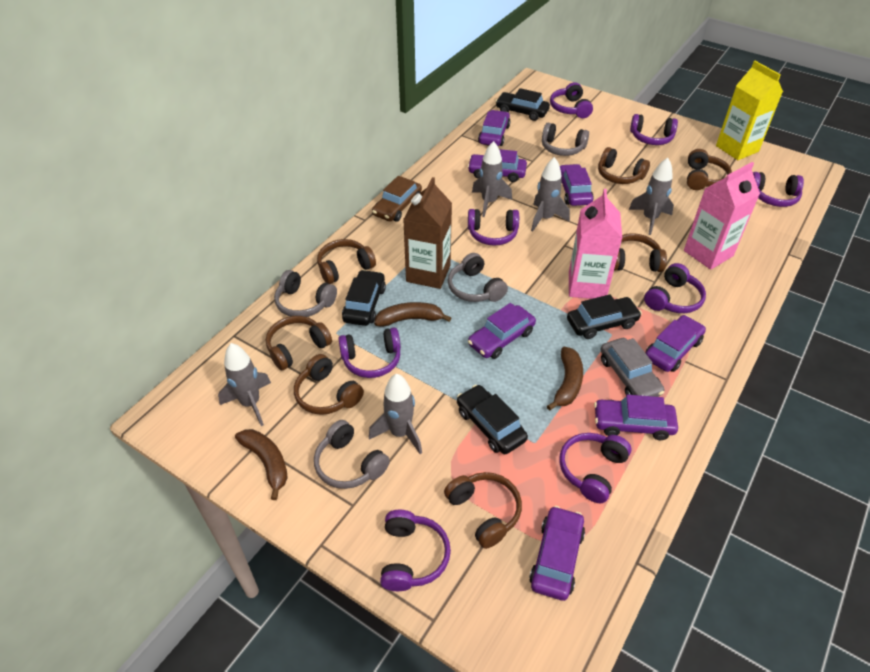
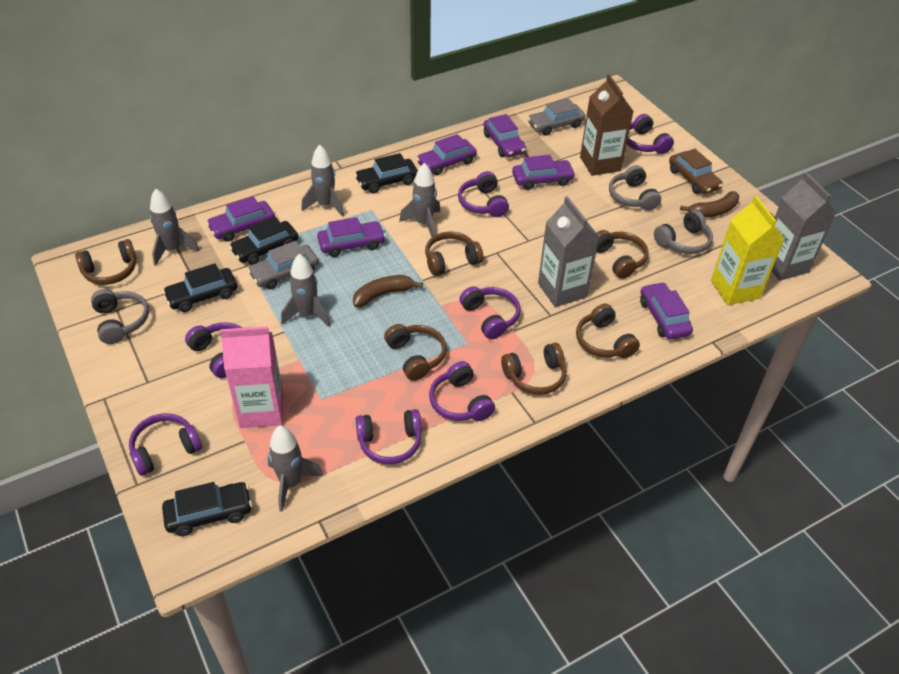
brown banana: 3 -> 2
brown headphones: 7 -> 6
grey car: 1 -> 2
grey carton: 0 -> 2
grey headphones: 4 -> 3
pink carton: 2 -> 1
purple car: 7 -> 6
purple headphones: 8 -> 7

